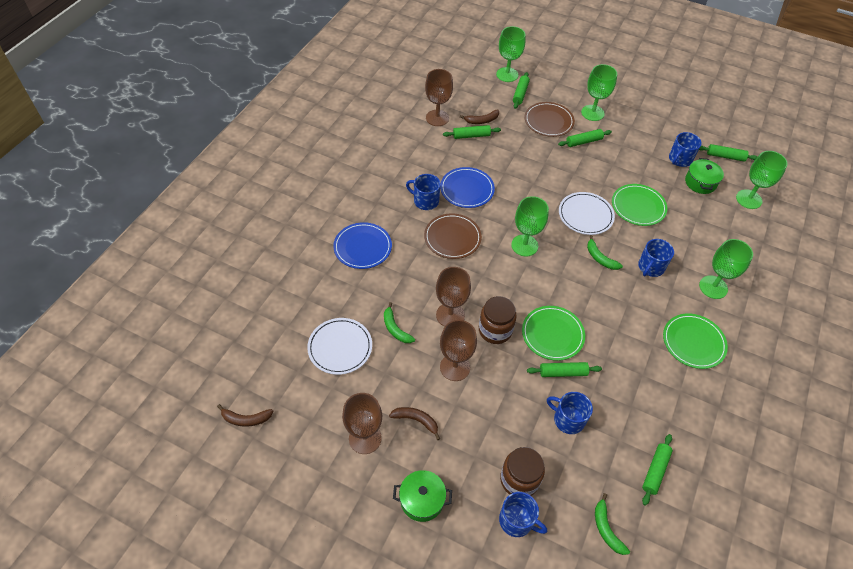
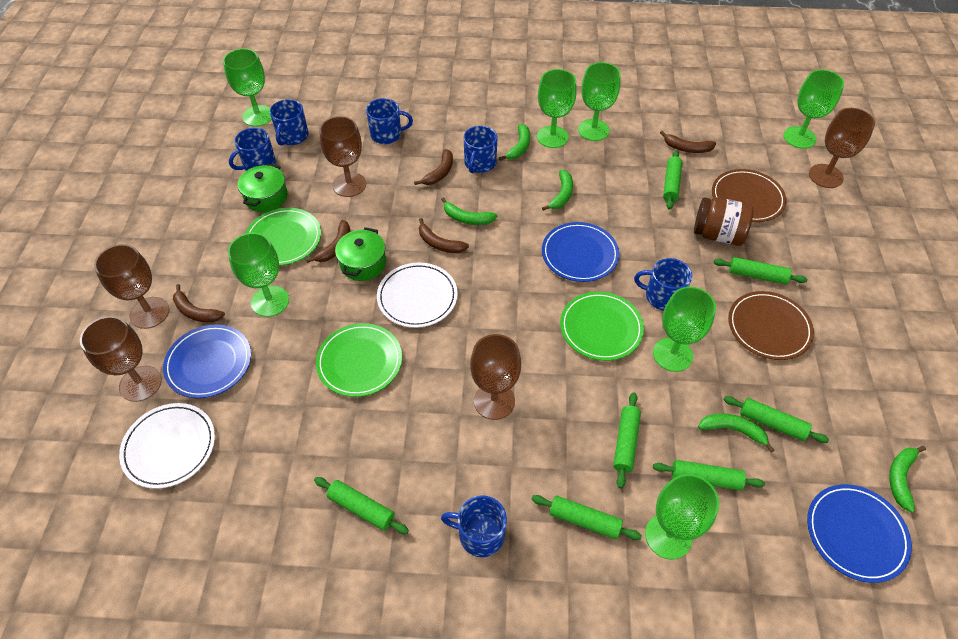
blue mug: 5 -> 6
blue plate: 2 -> 3
brown banana: 3 -> 5
brown goblet: 4 -> 5
brown jar: 2 -> 1
green banana: 3 -> 5
green goblet: 5 -> 7
green rolling pin: 6 -> 7

